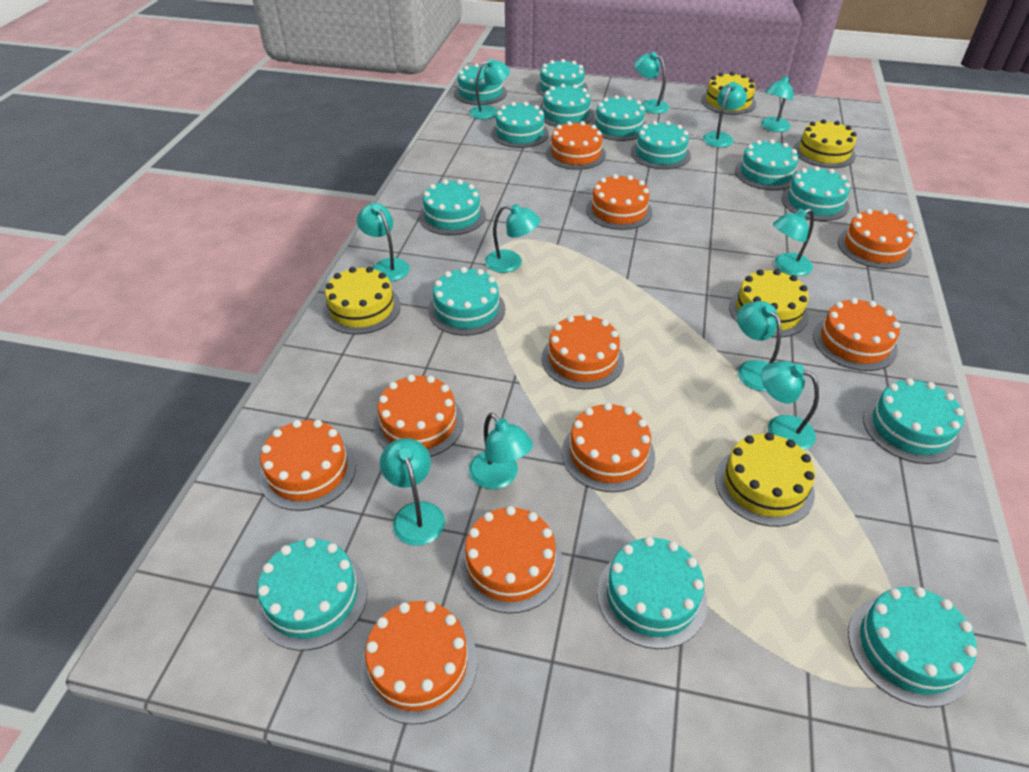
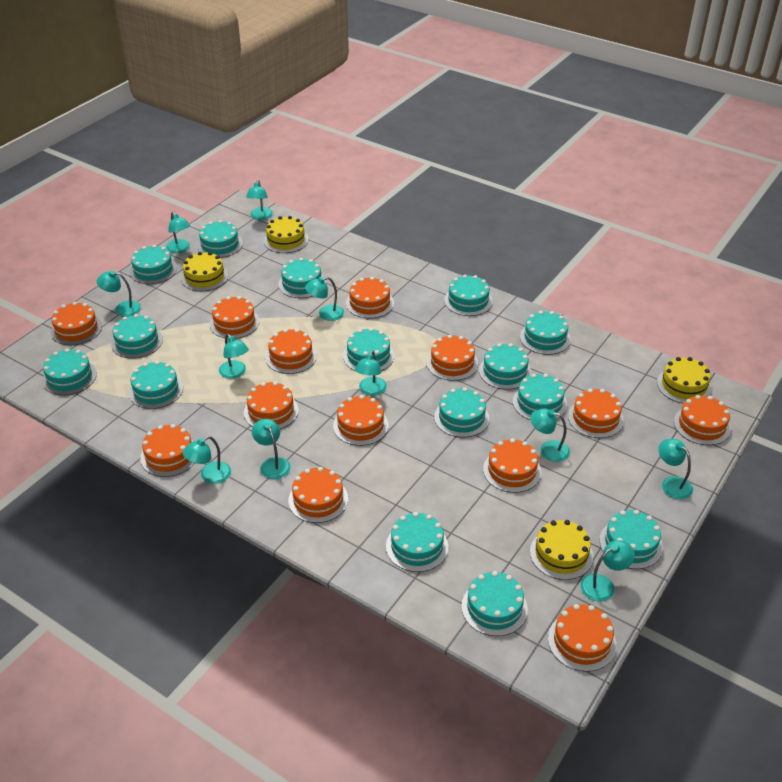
orange cake: 10 -> 13
turquoise cake: 14 -> 15
yellow cake: 5 -> 4

